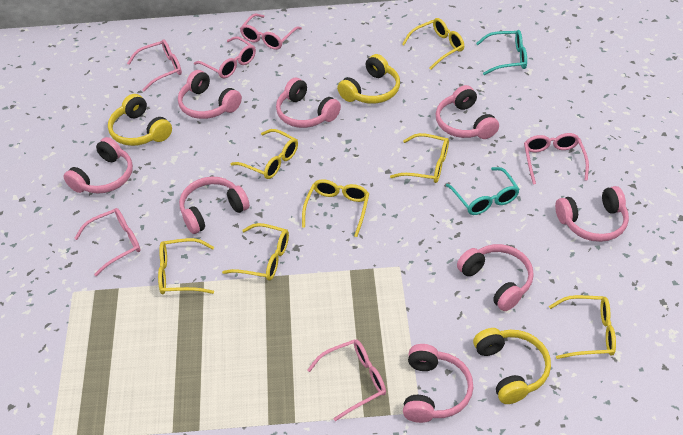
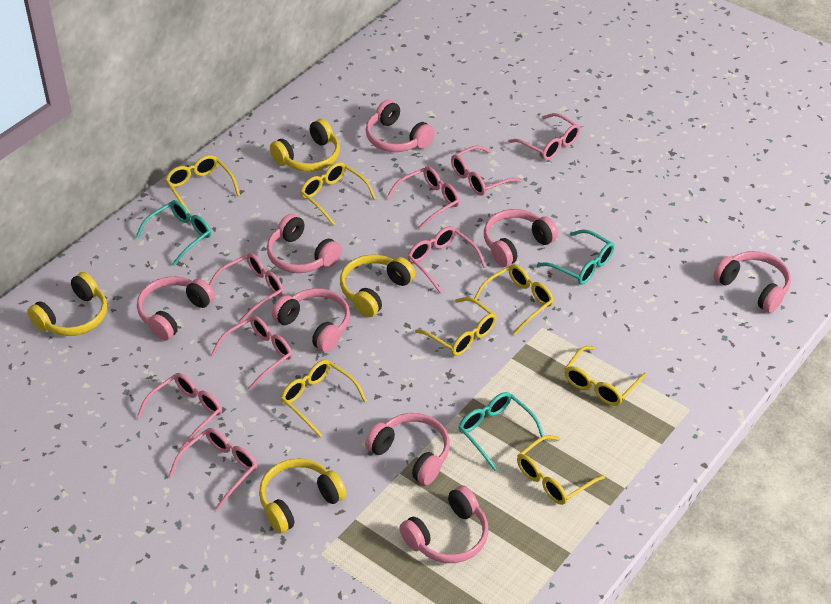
pink glasses: 6 -> 8
turquoise glasses: 2 -> 3
yellow headphones: 3 -> 4

